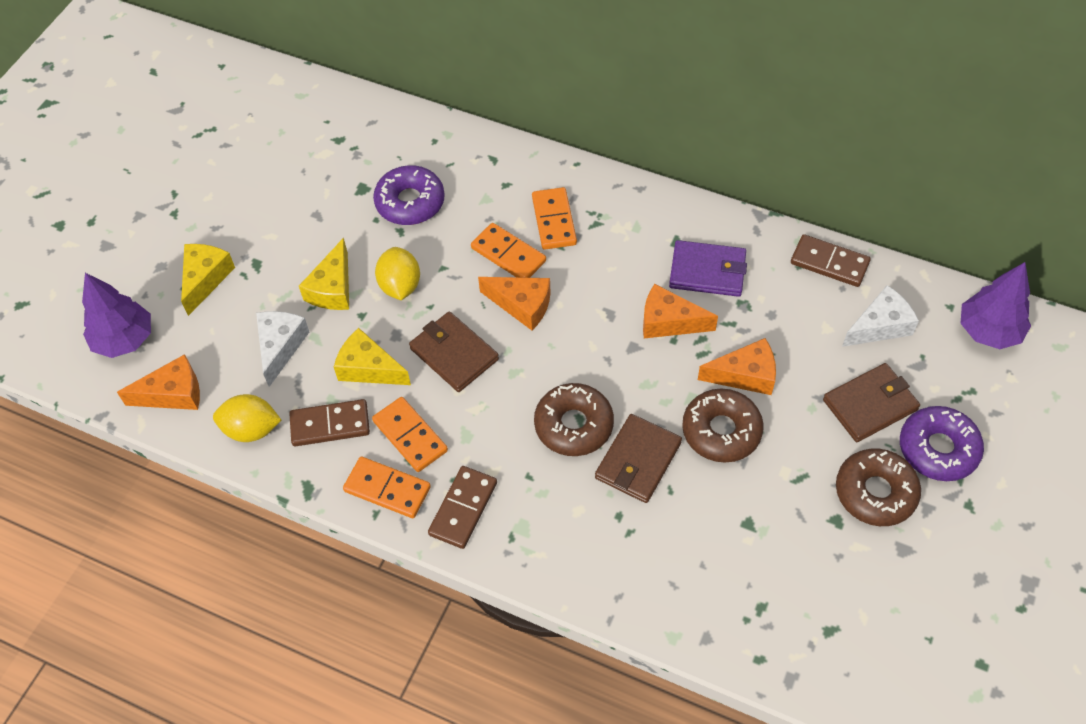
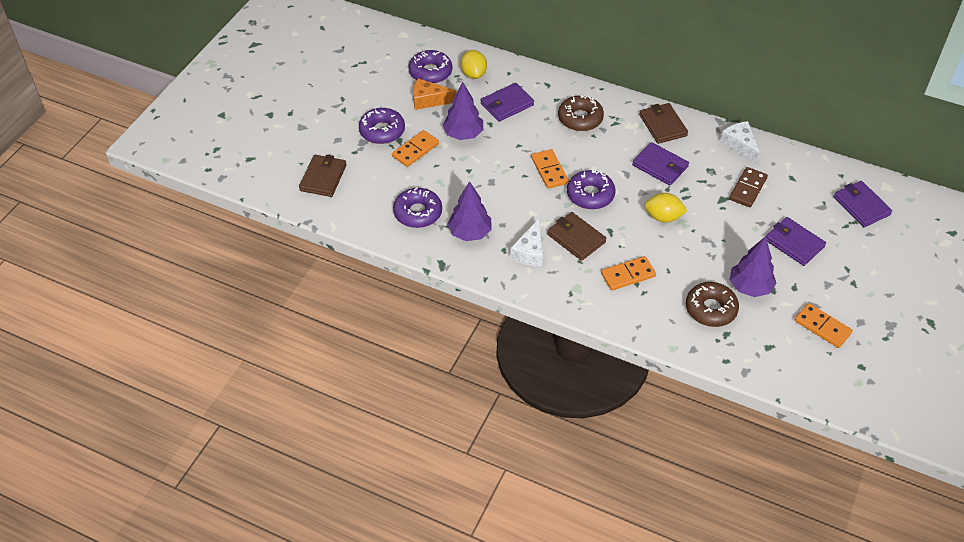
brown domino: 3 -> 1
brown donut: 3 -> 2
orange cheese: 4 -> 1
purple donut: 2 -> 4
purple tree: 2 -> 3
purple wallet: 1 -> 4
yellow cheese: 3 -> 0

